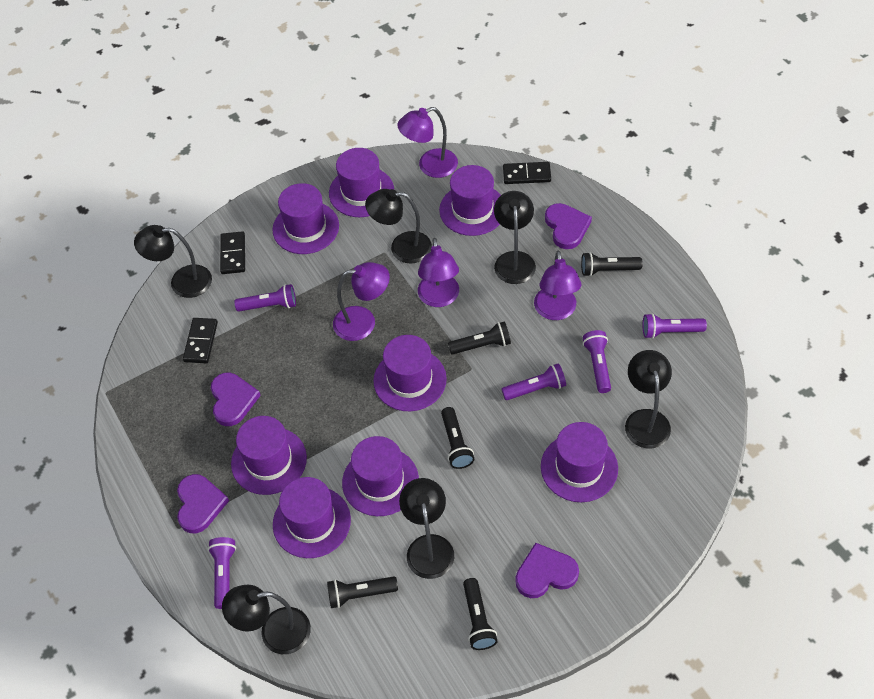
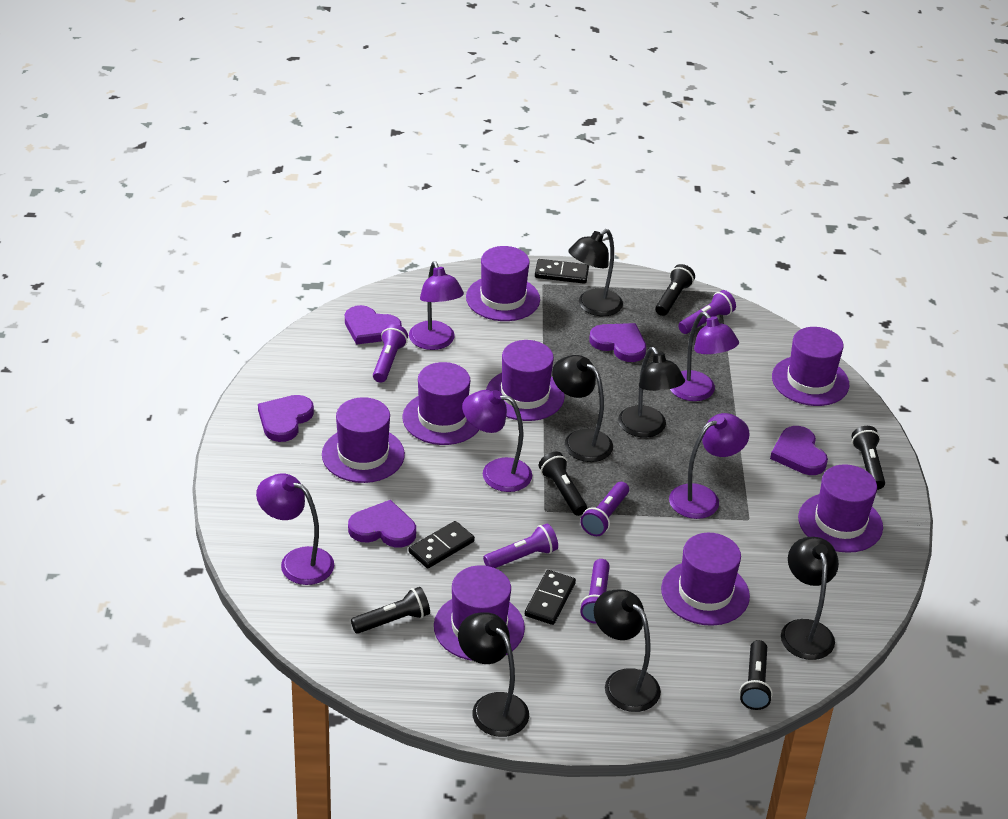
purple heart: 4 -> 5
purple lamp: 4 -> 5

